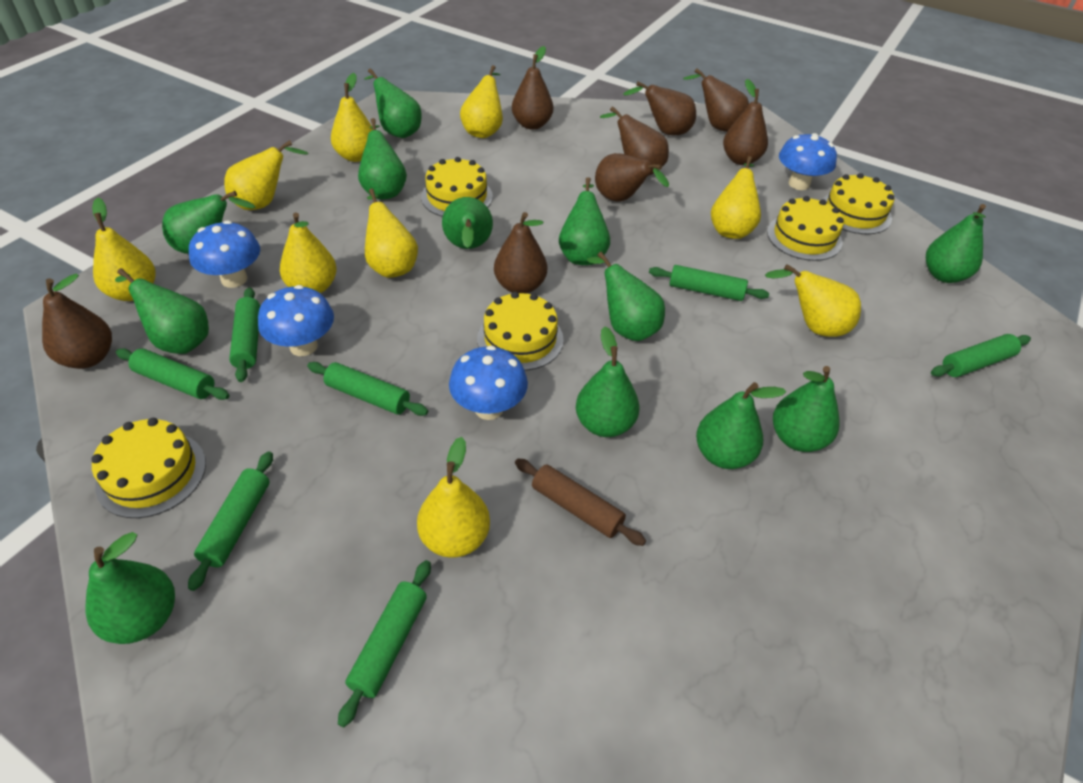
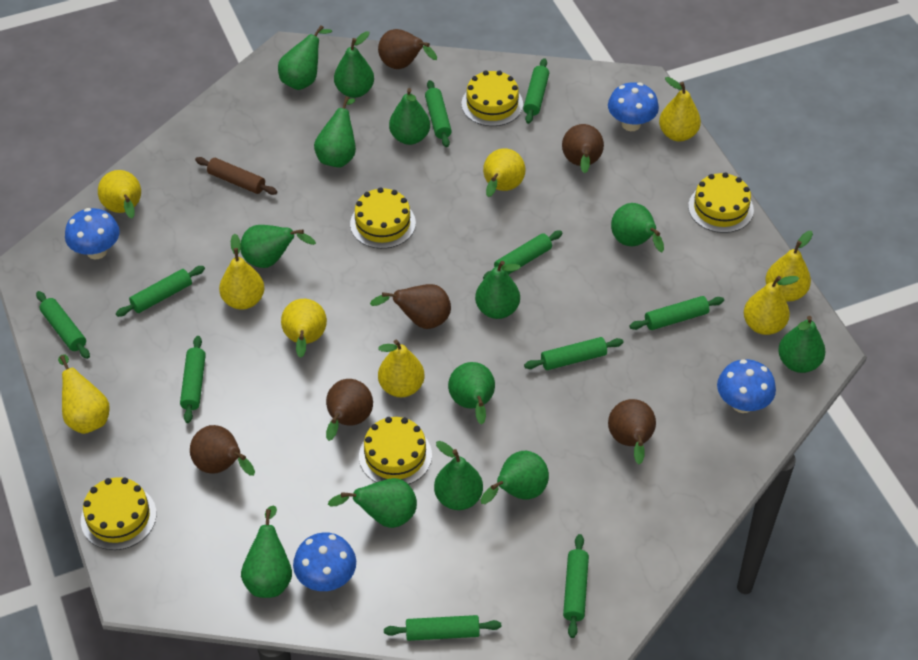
brown pear: 8 -> 6
green pear: 12 -> 13
green rolling pin: 7 -> 10

